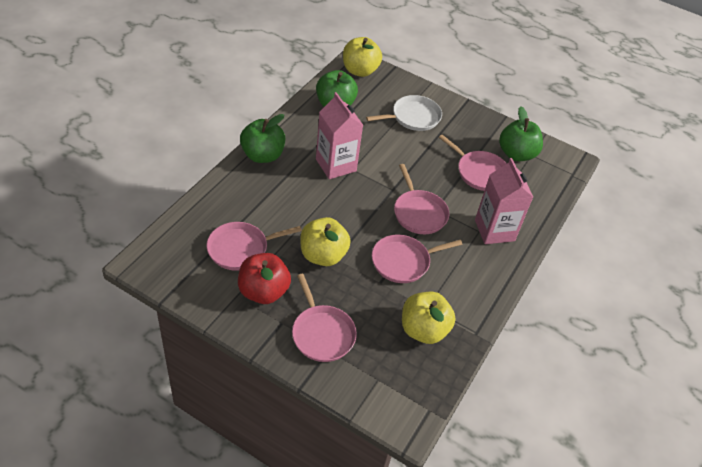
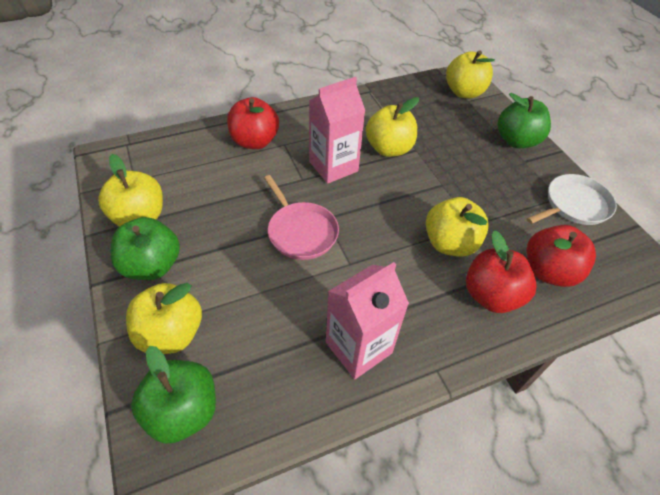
pink pan: 5 -> 1
red apple: 1 -> 3
yellow apple: 3 -> 5

